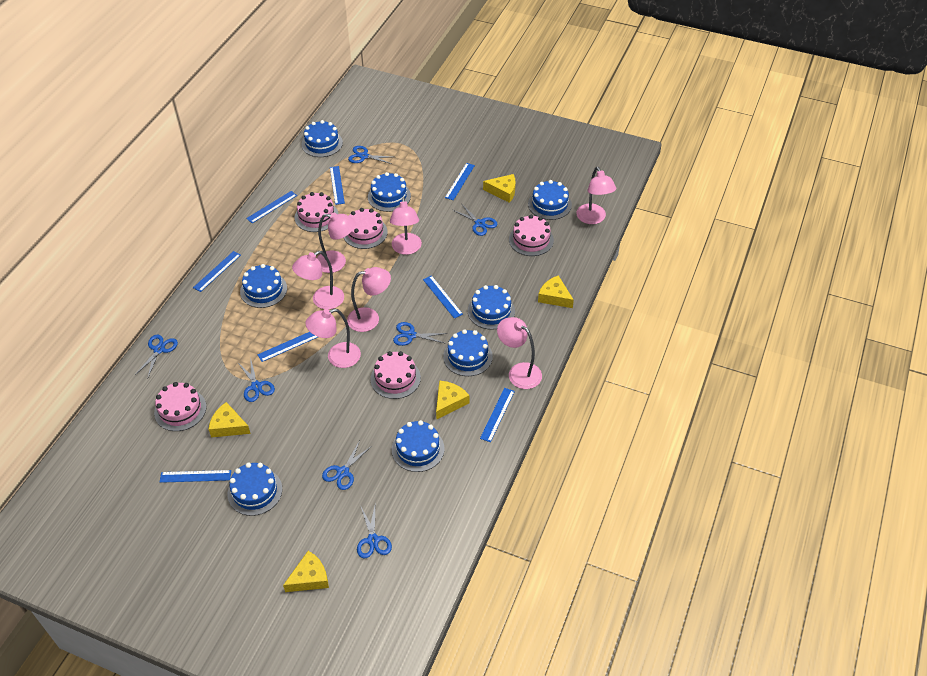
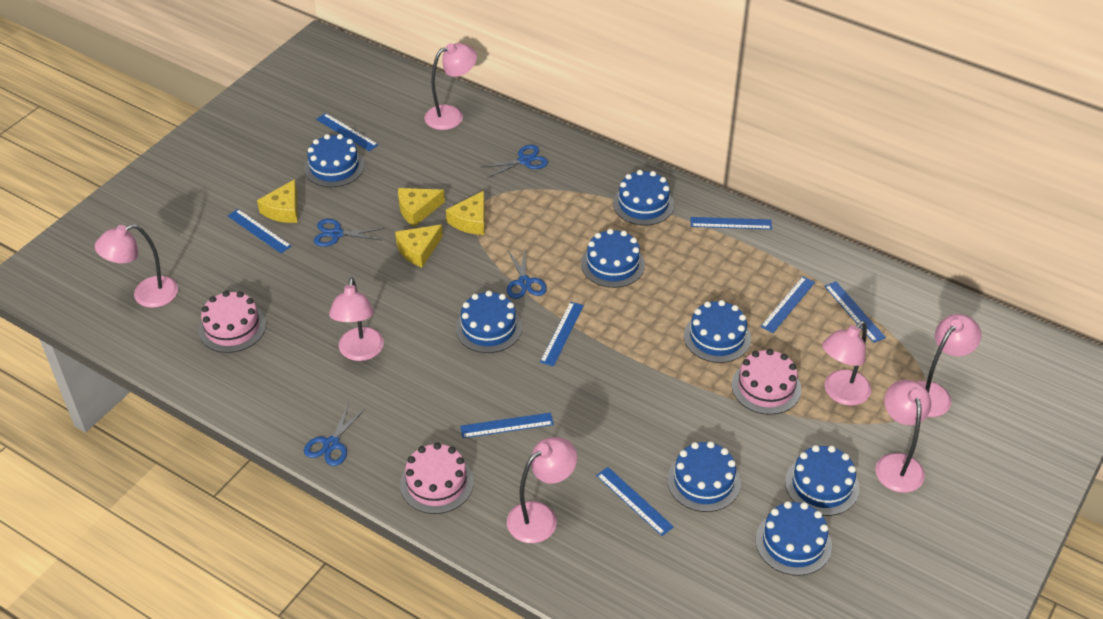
blue scissors: 7 -> 4
pink cake: 5 -> 3
yellow cheese: 5 -> 4

